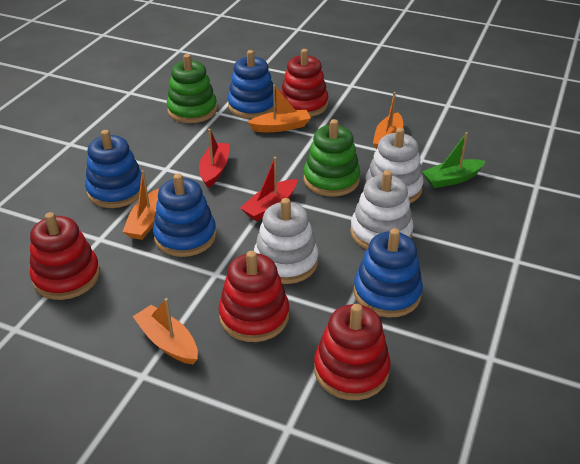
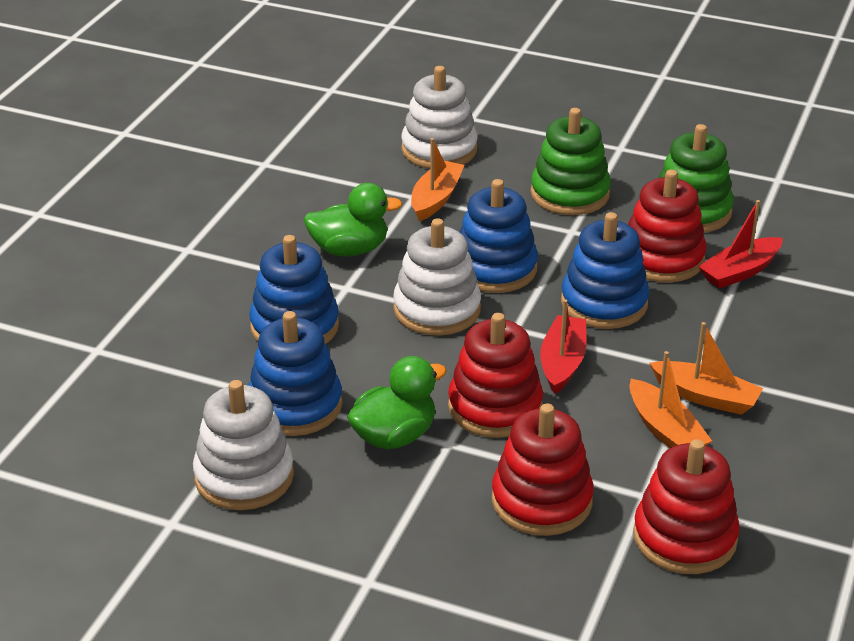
green boat: 1 -> 0
green duck: 0 -> 2
orange boat: 4 -> 3

